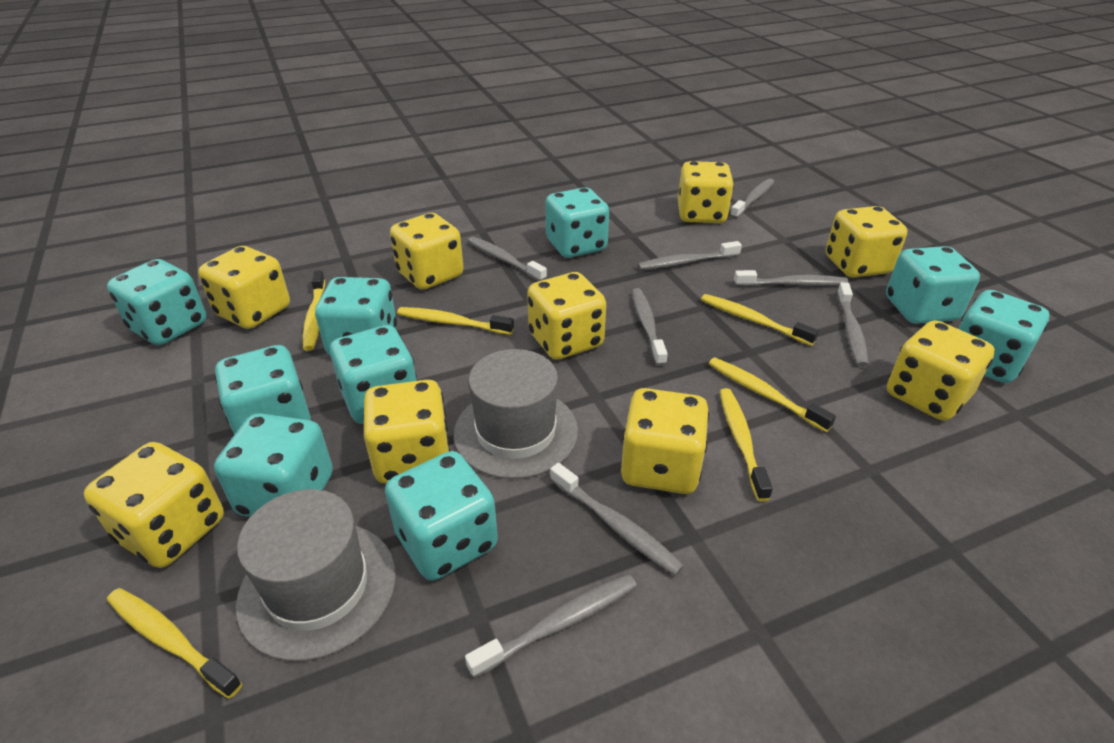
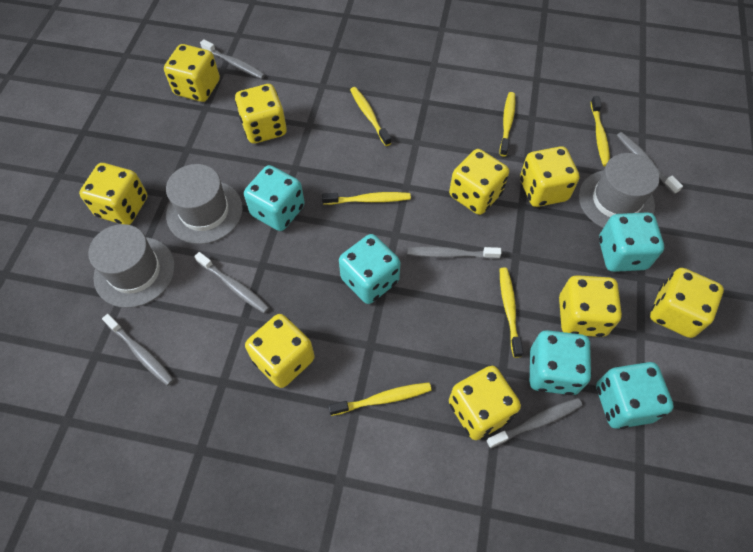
grey hat: 2 -> 3
grey toothbrush: 8 -> 6
turquoise dice: 9 -> 5

